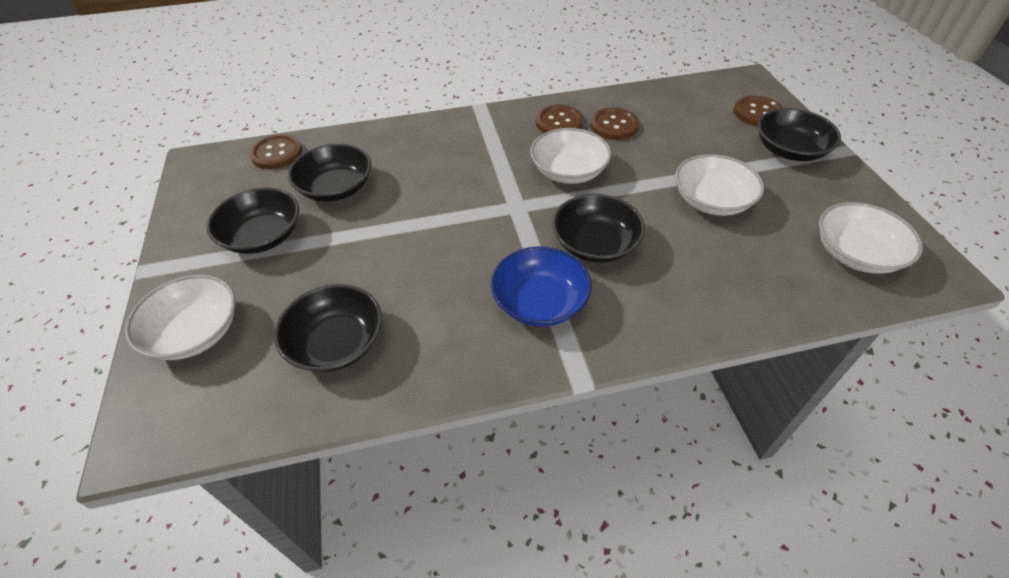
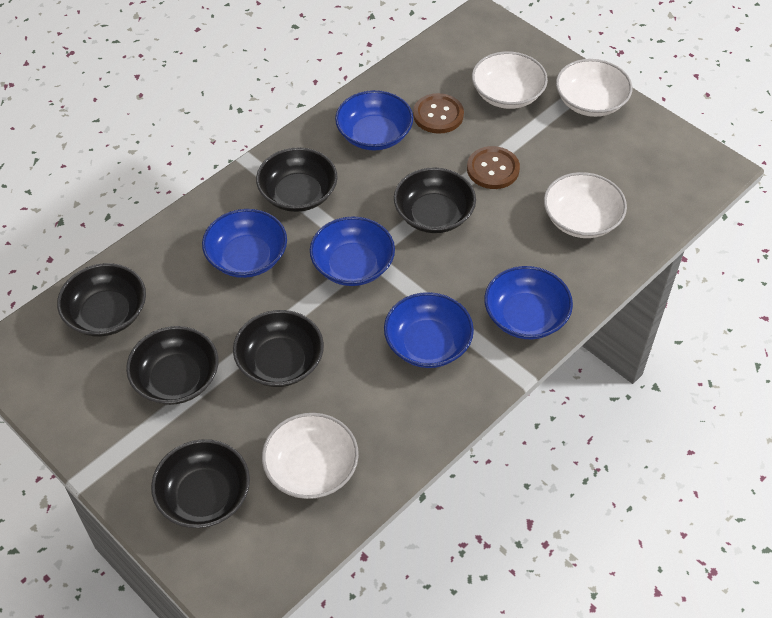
black bowl: 5 -> 6
blue bowl: 1 -> 5
brown button: 4 -> 2

